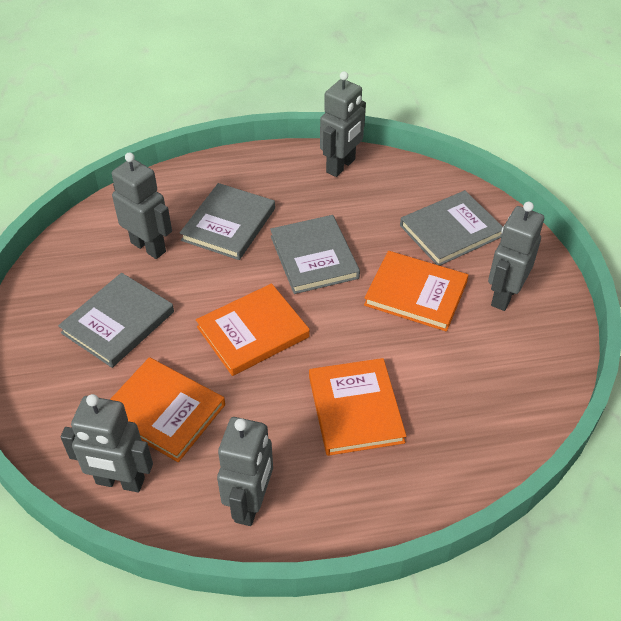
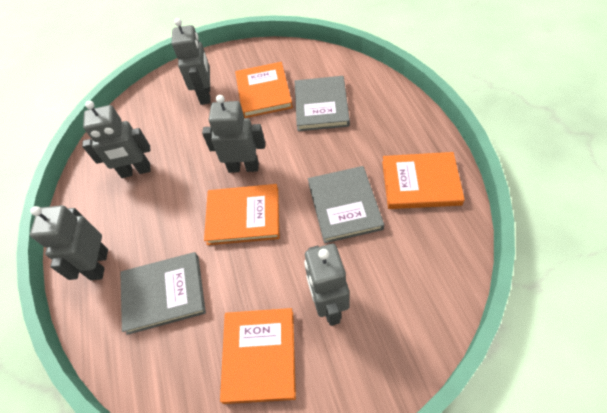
grey book: 4 -> 3

